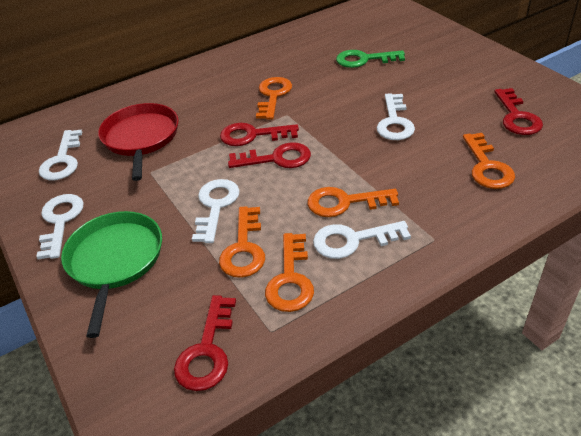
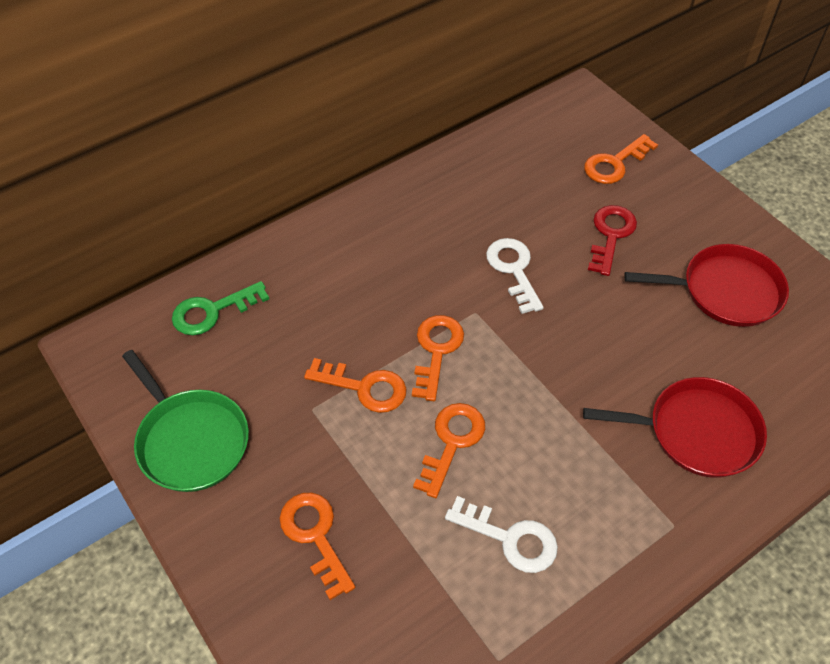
red key: 4 -> 1
red pan: 1 -> 2
white key: 5 -> 2

